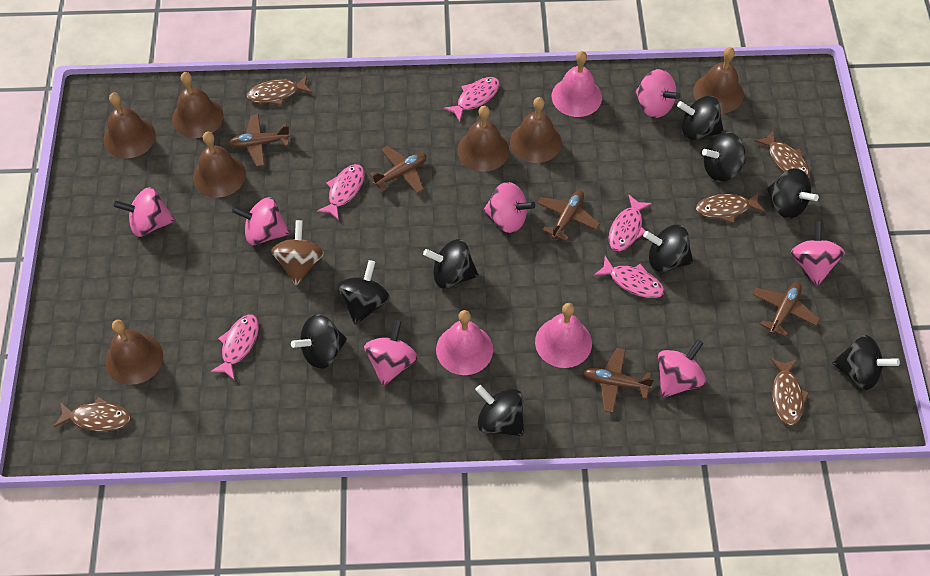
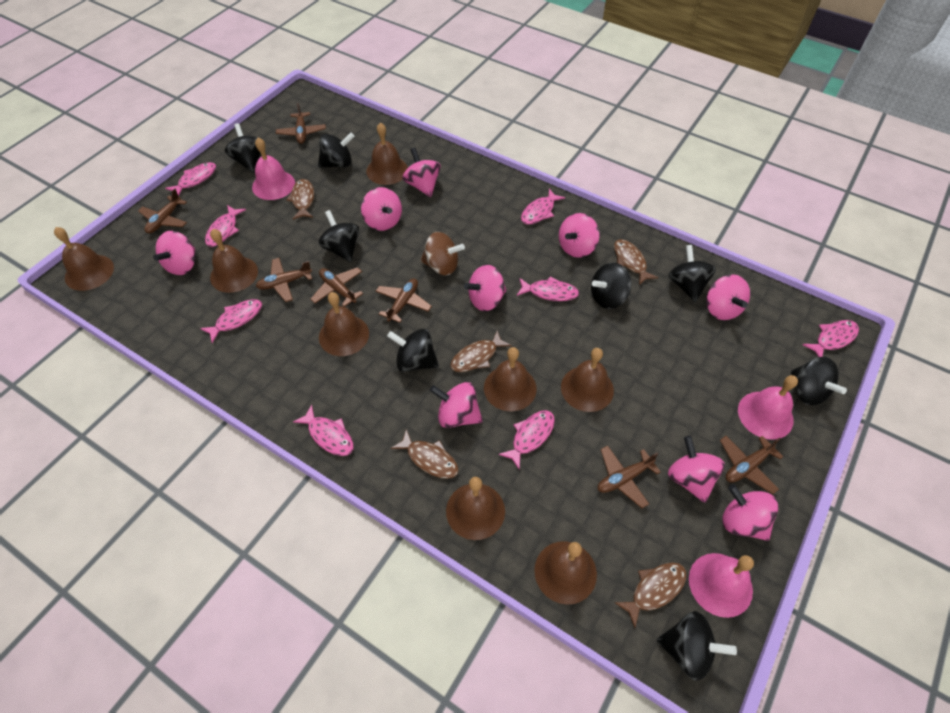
black spinning top: 9 -> 8
brown bell: 7 -> 8
brown plane: 5 -> 7
pink fish: 5 -> 8
pink spinning top: 7 -> 9

